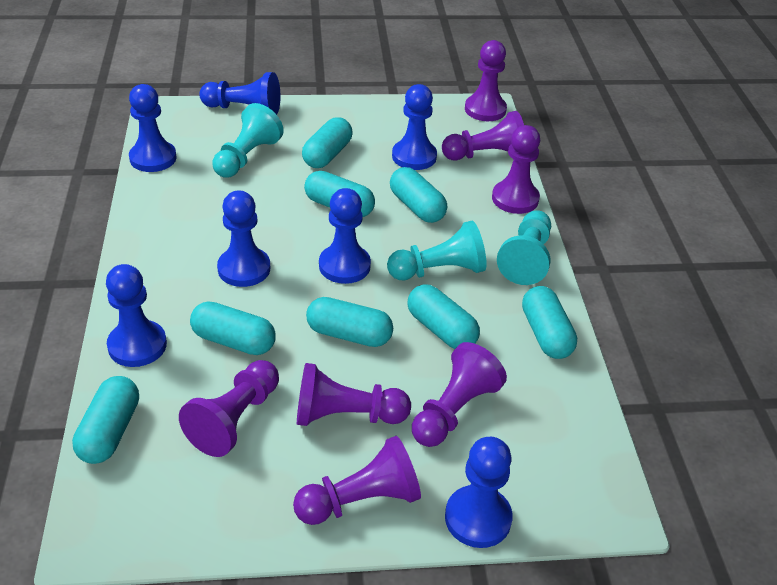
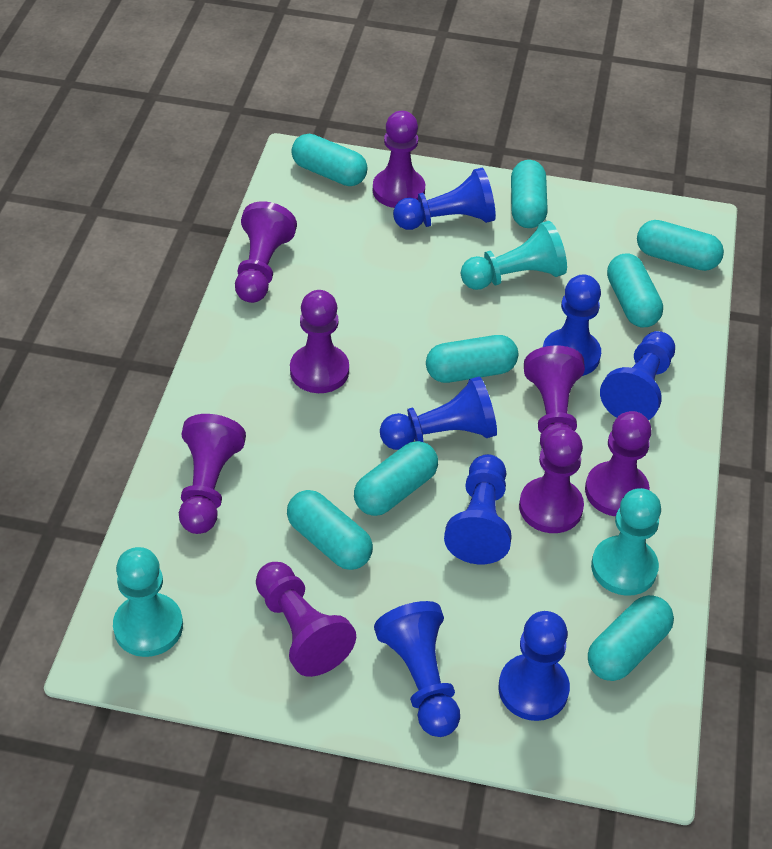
purple pawn: 7 -> 8

